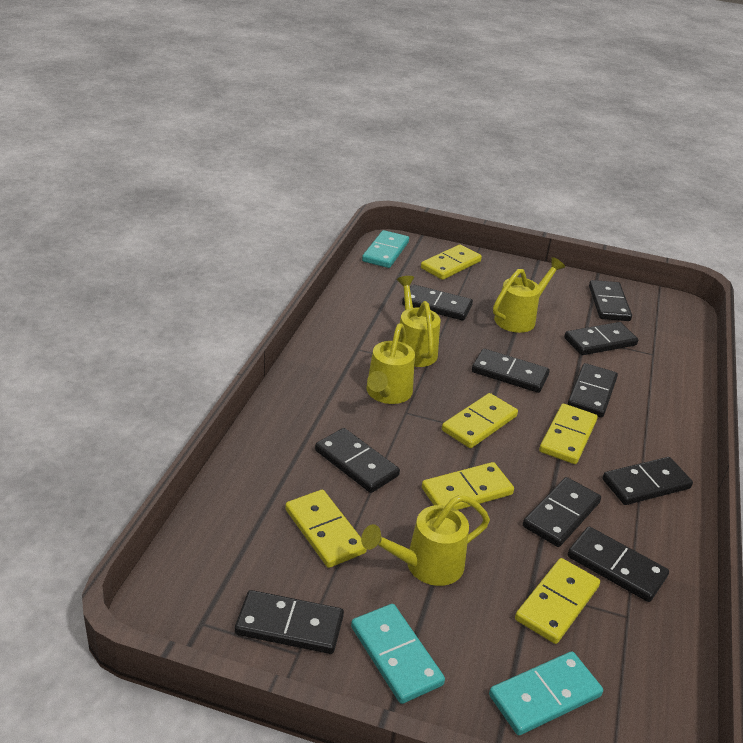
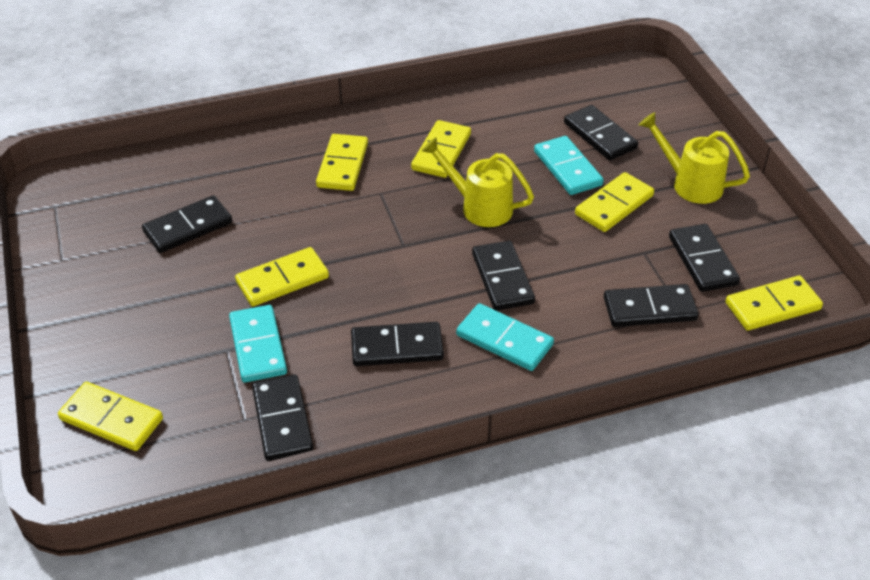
black domino: 10 -> 7
yellow watering can: 4 -> 2

